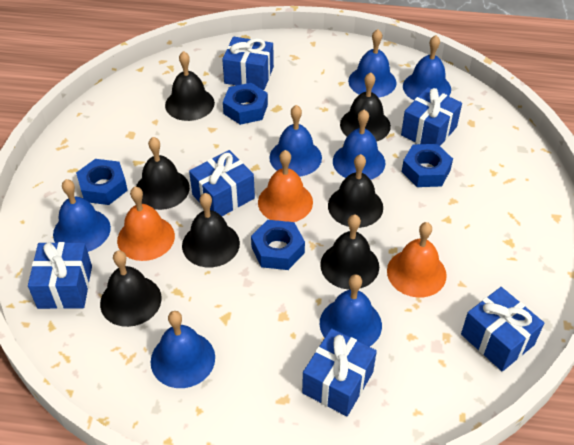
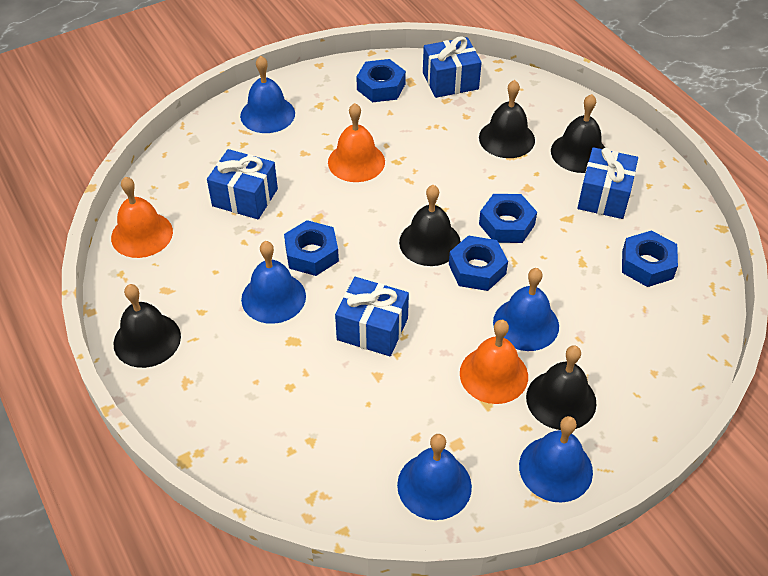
black bell: 7 -> 5
blue bell: 7 -> 5
blue gift: 6 -> 4
blue nut: 4 -> 5

